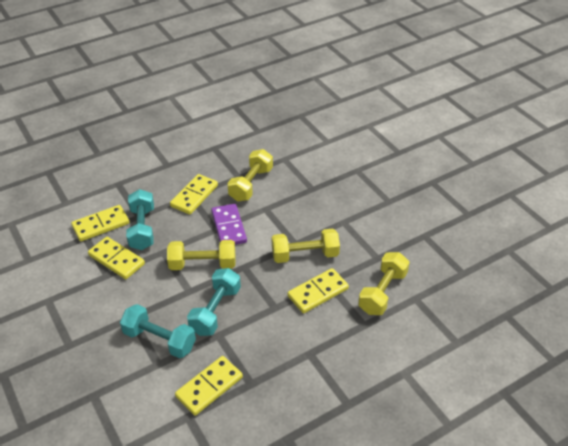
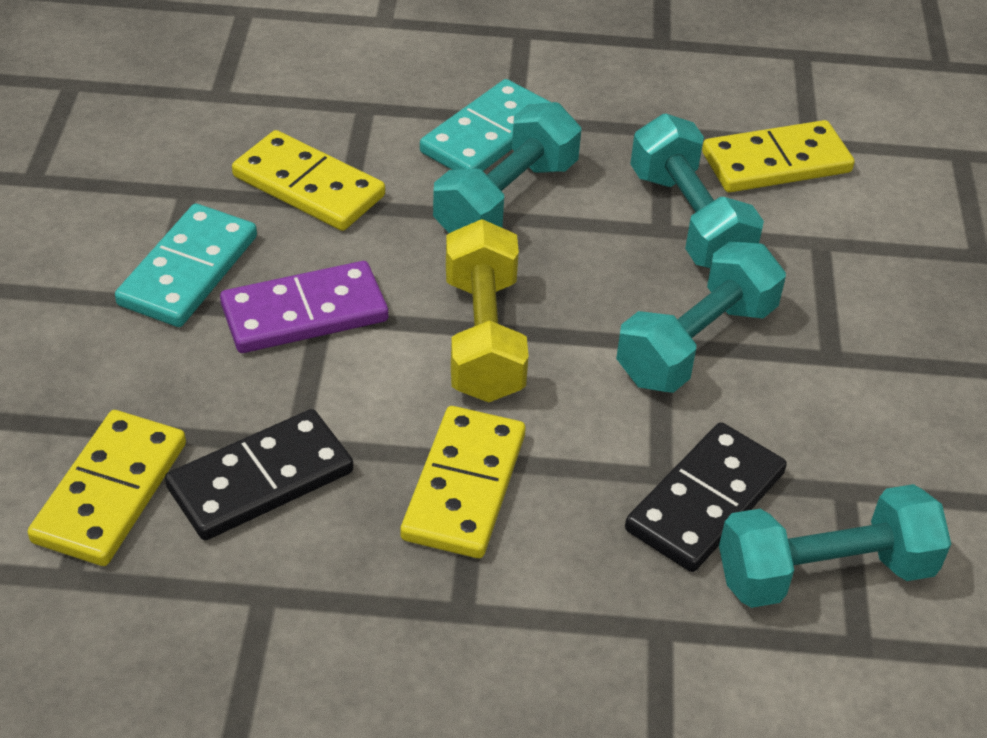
black domino: 0 -> 2
turquoise domino: 0 -> 2
turquoise dumbbell: 3 -> 4
yellow domino: 5 -> 4
yellow dumbbell: 4 -> 1

